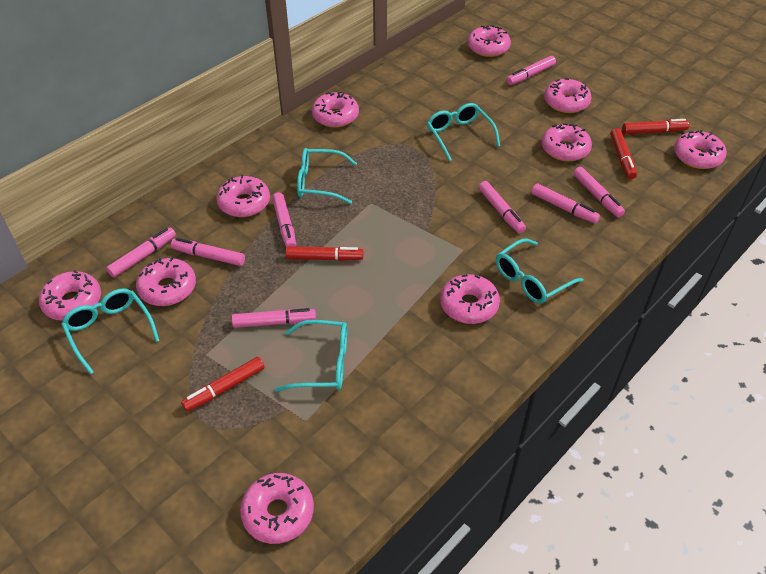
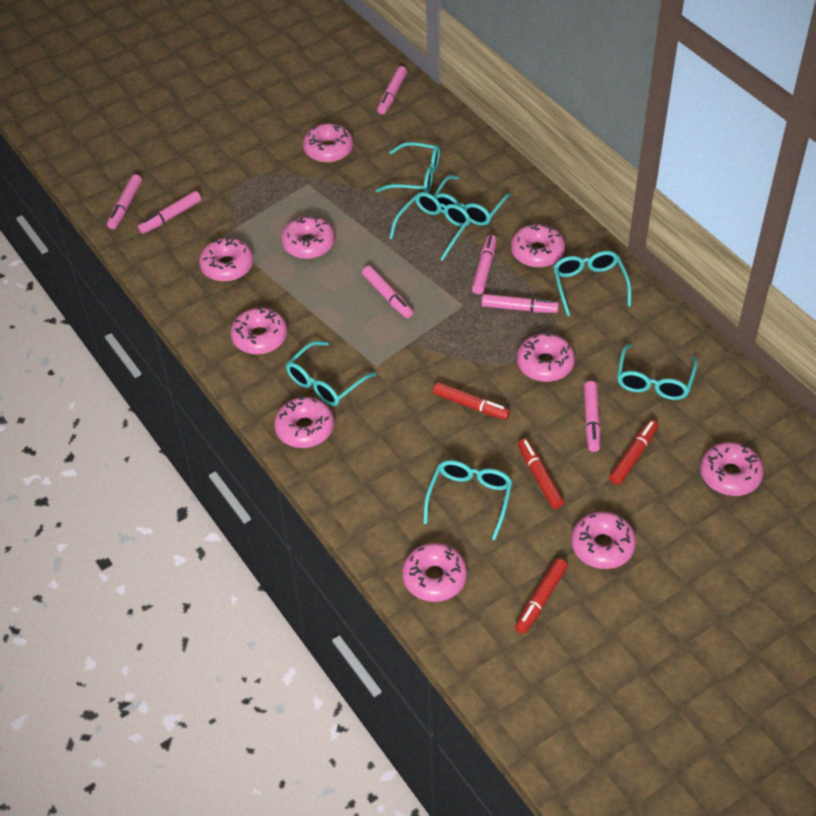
pink marker: 8 -> 7
turquoise glasses: 5 -> 7

